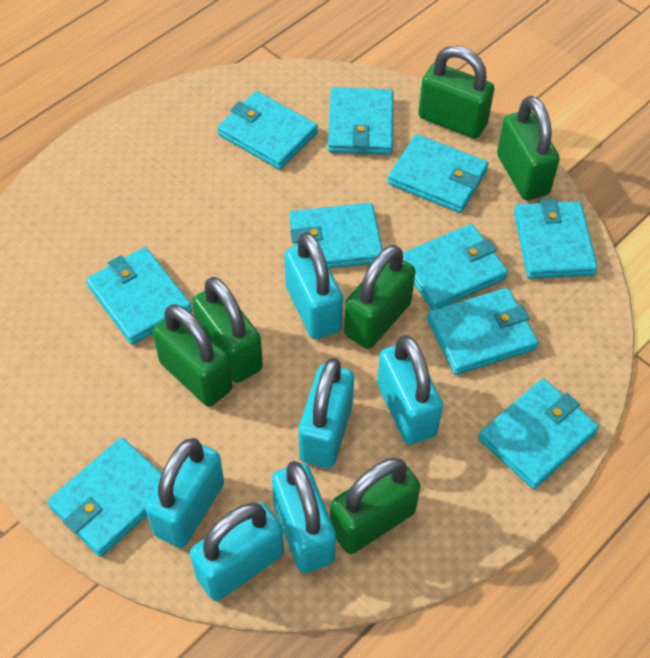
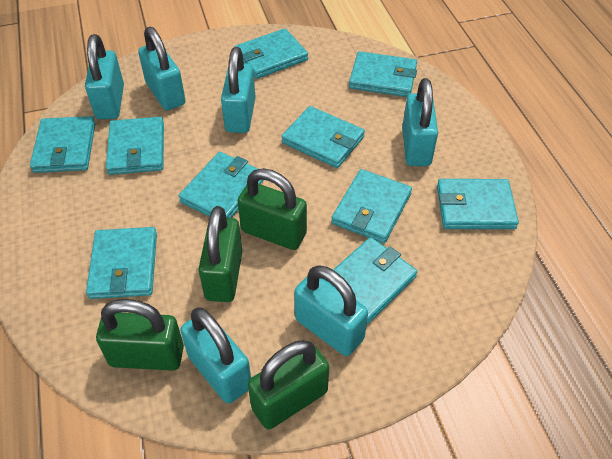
green padlock: 6 -> 4

